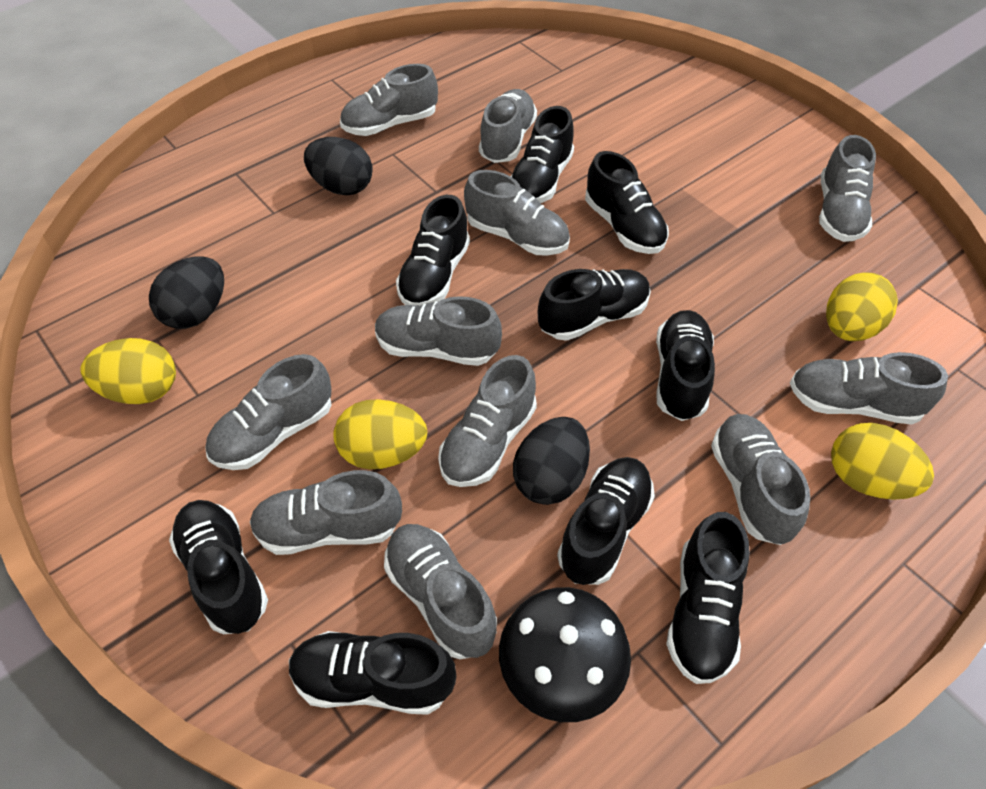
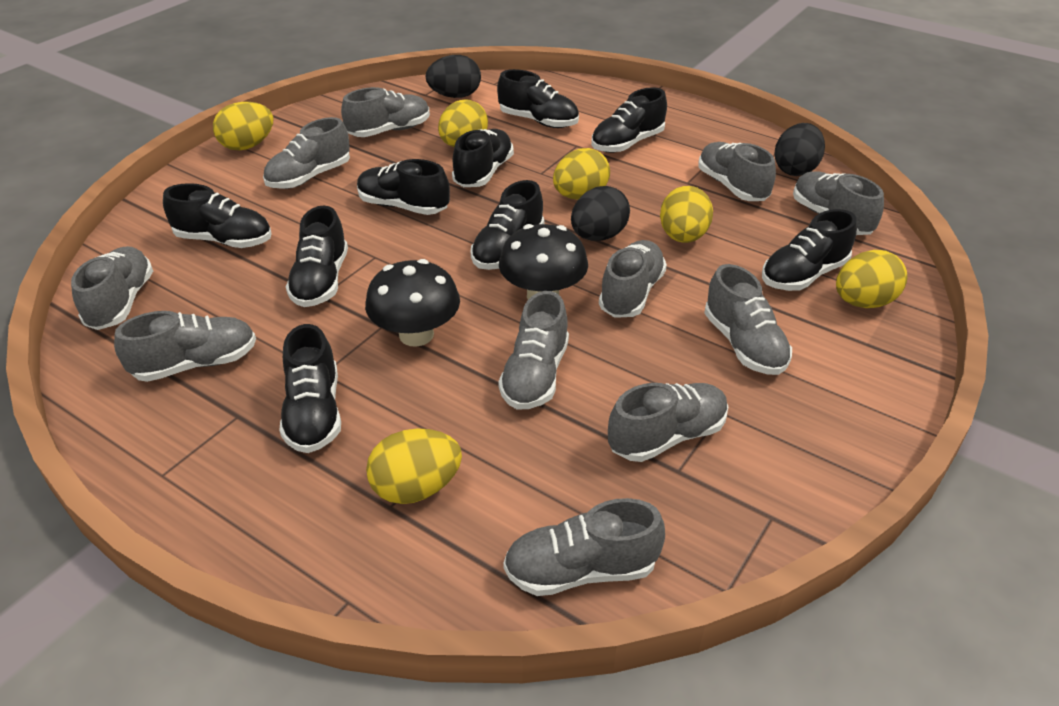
black mushroom: 1 -> 2
yellow egg: 4 -> 6

